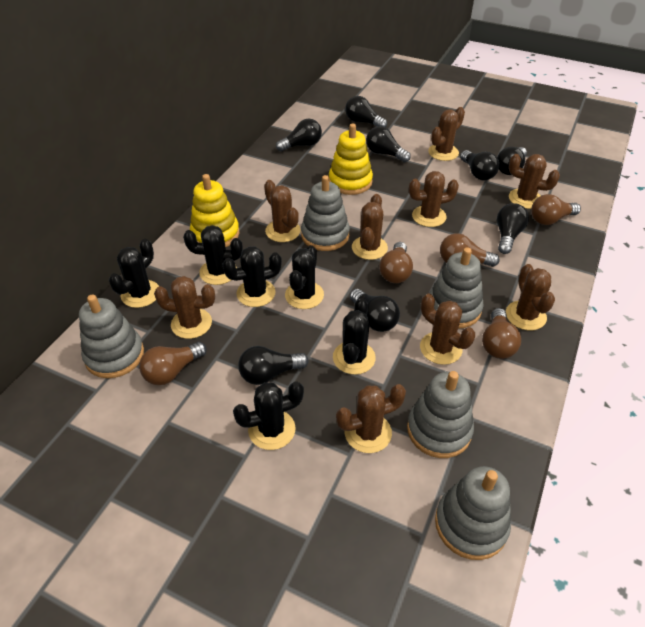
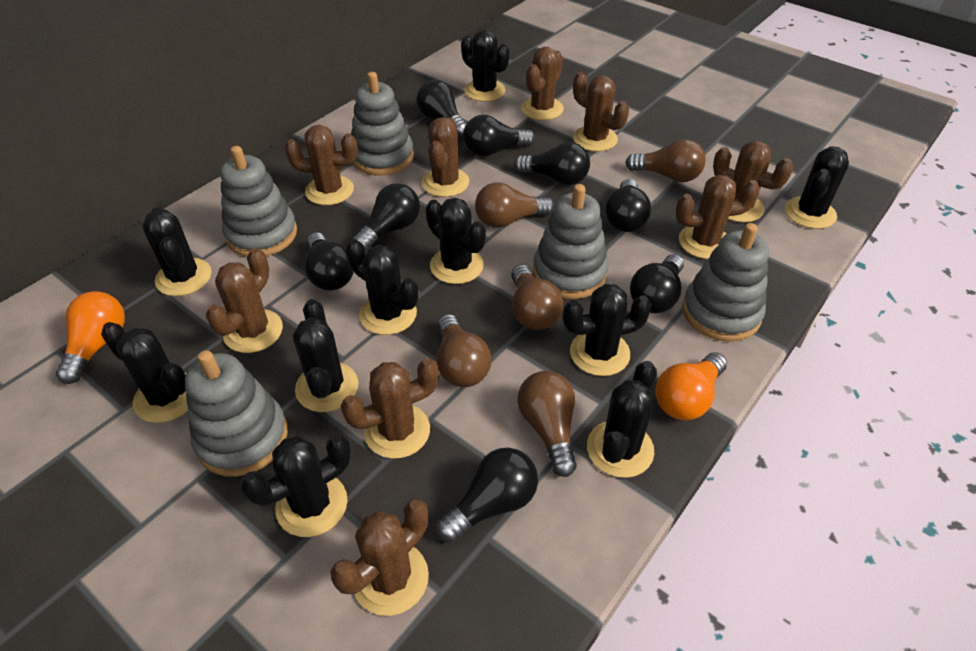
black cactus: 6 -> 10
orange light bulb: 0 -> 2
yellow stacking toy: 2 -> 0

